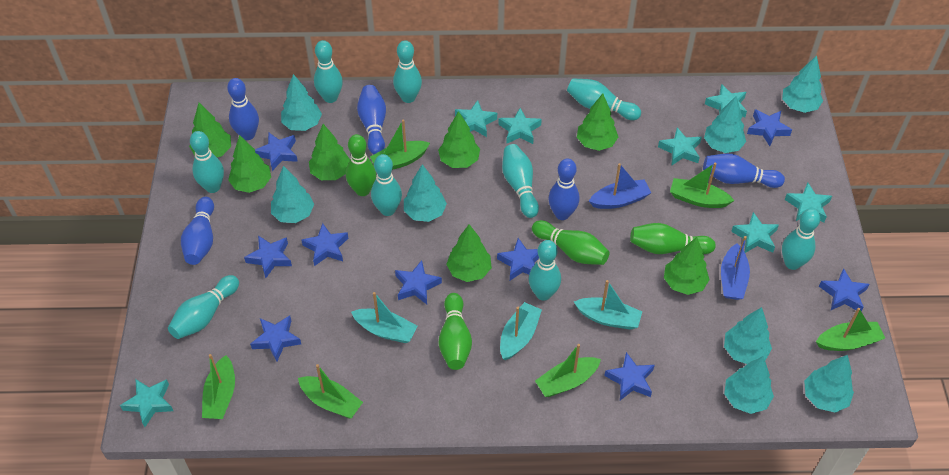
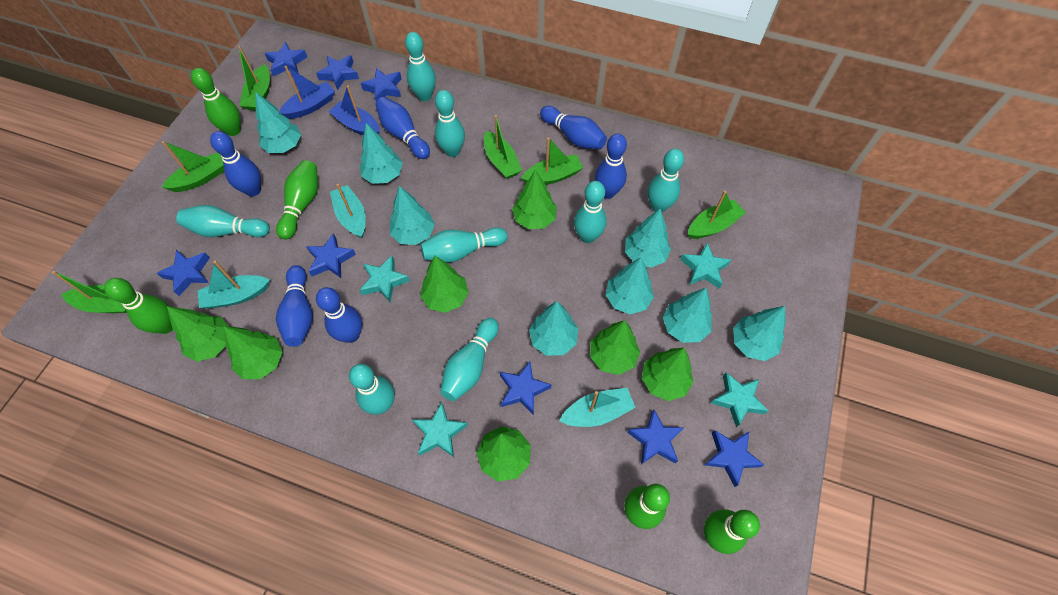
blue bowling pin: 5 -> 6
blue star: 9 -> 8
green bowling pin: 4 -> 5
turquoise bowling pin: 9 -> 8
turquoise star: 7 -> 4

